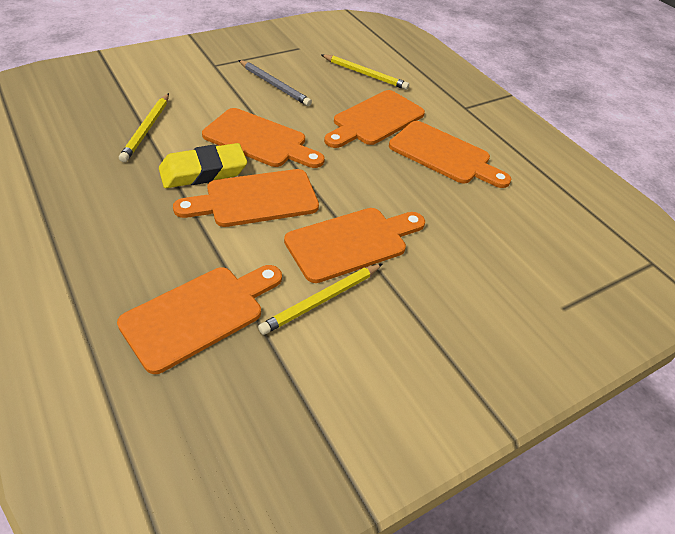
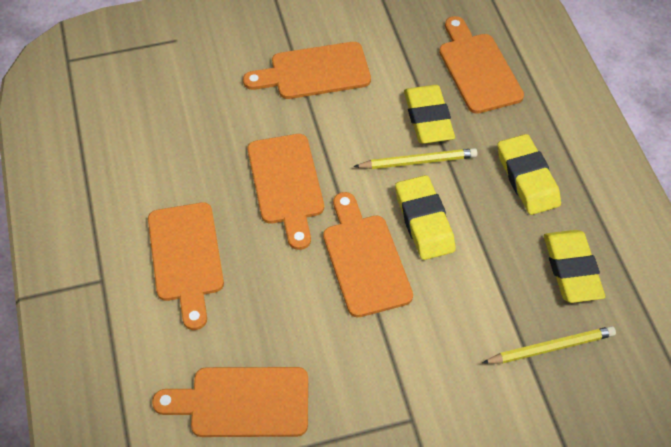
grey pencil: 1 -> 0
yellow eraser: 1 -> 4
yellow pencil: 3 -> 2

